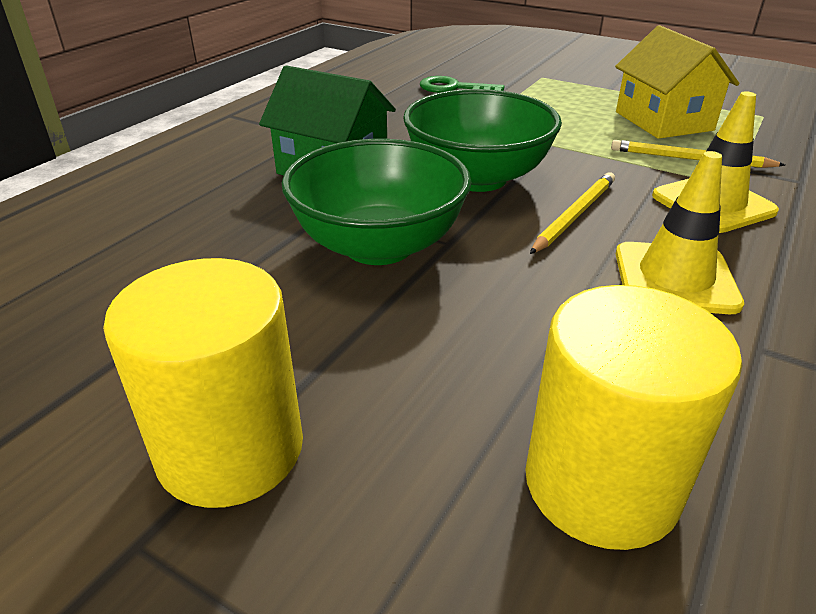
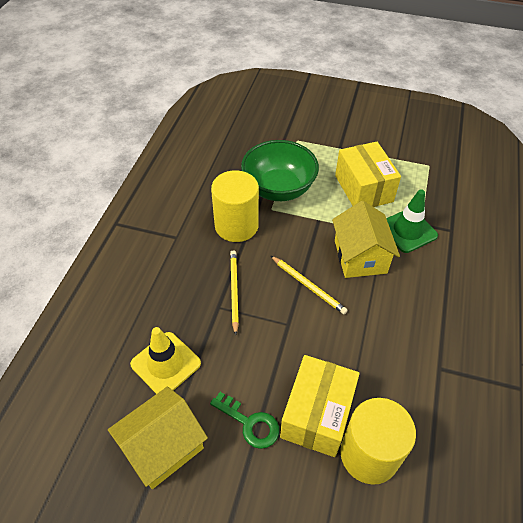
green bowl: 2 -> 1
green house: 1 -> 0
green traffic cone: 0 -> 1
yellow box: 0 -> 2
yellow house: 1 -> 2
yellow traffic cone: 2 -> 1

